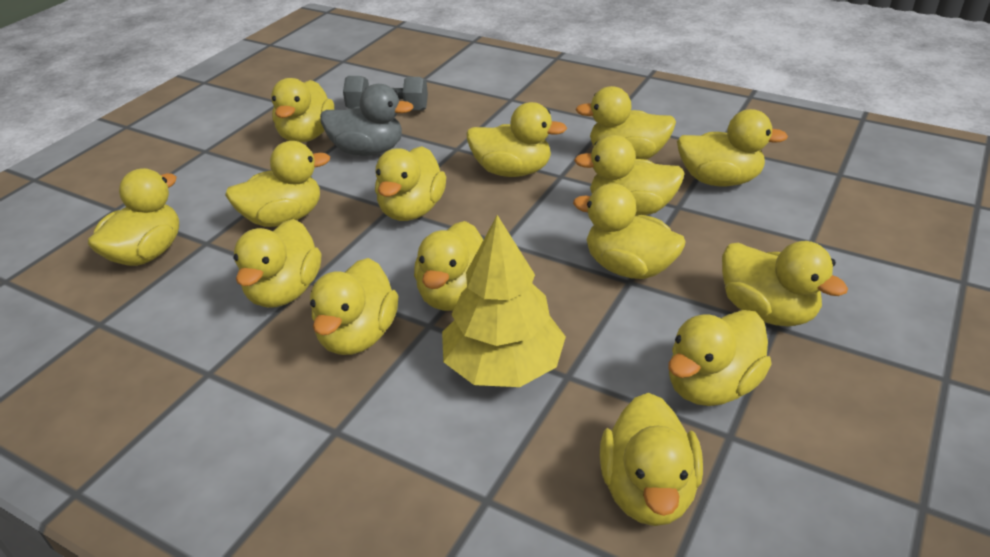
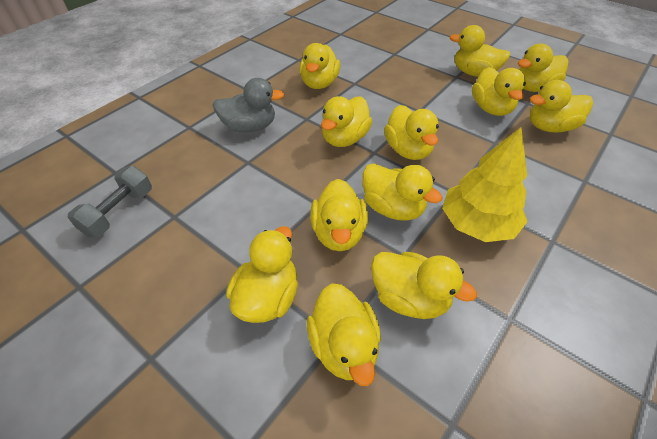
yellow duck: 15 -> 12

